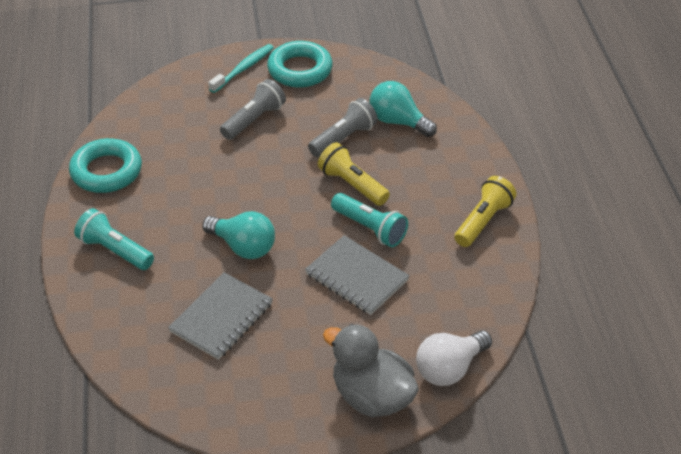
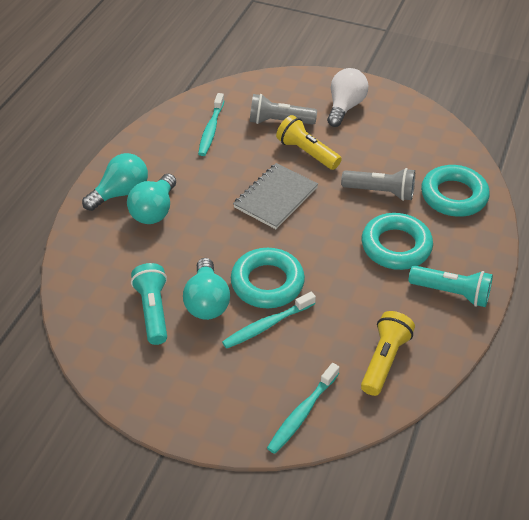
grey duck: 1 -> 0
grey notebook: 2 -> 1
turquoise light bulb: 2 -> 3
turquoise ring: 2 -> 3
turquoise toothbrush: 1 -> 3

